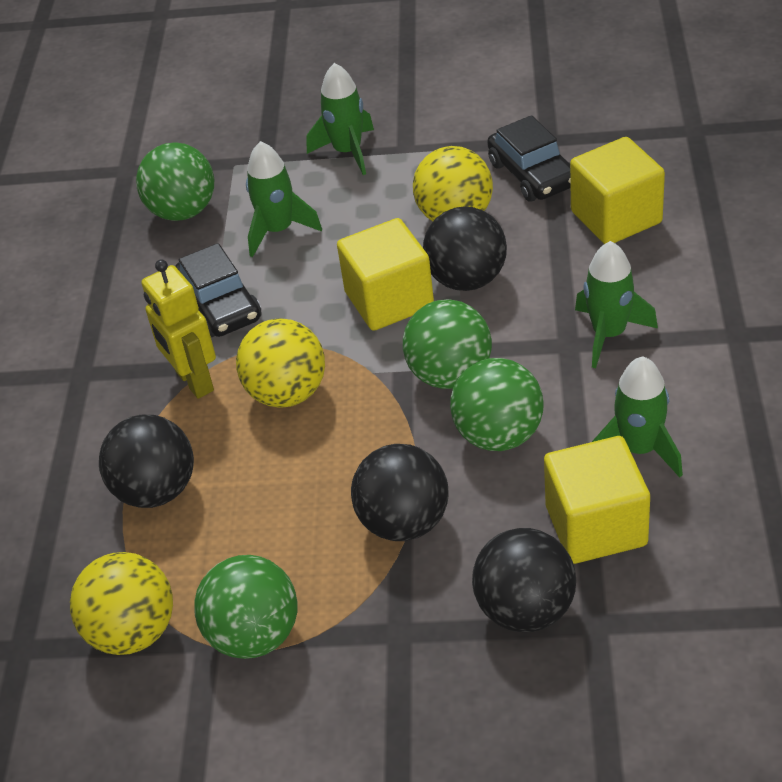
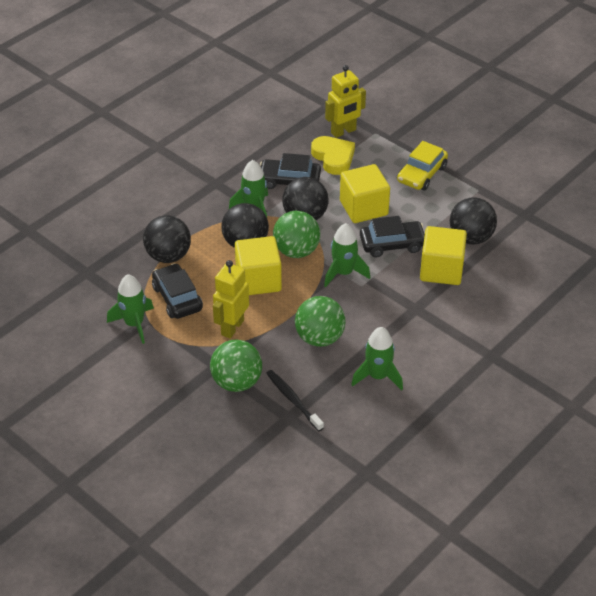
black car: 2 -> 3
black toothbrush: 0 -> 1
green ball: 4 -> 3
yellow ball: 3 -> 0
yellow car: 0 -> 1
yellow heart: 0 -> 1
yellow robot: 1 -> 2

